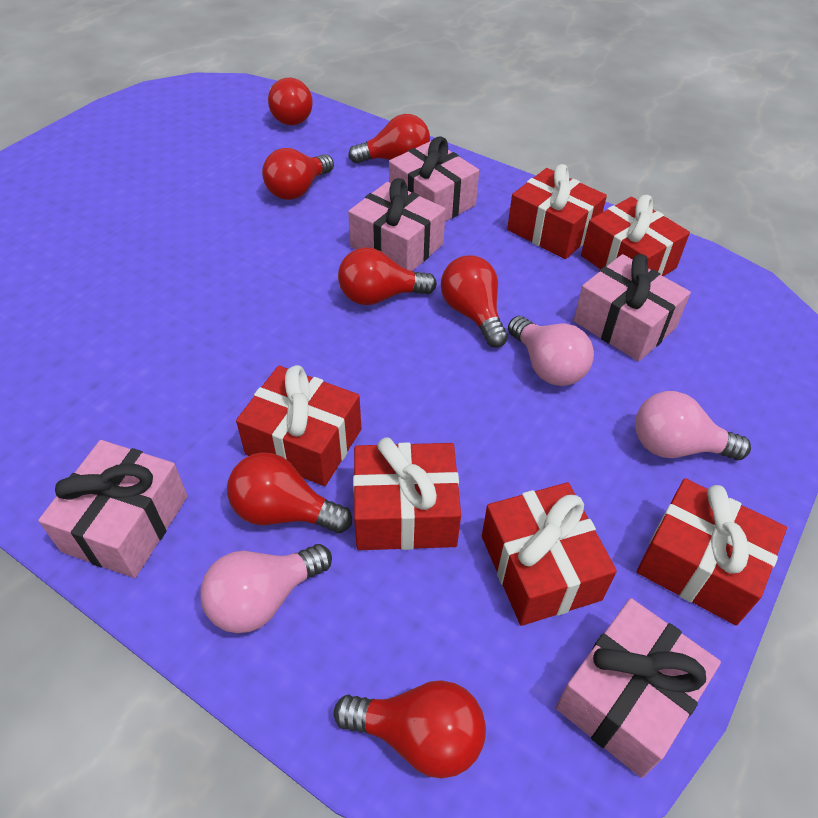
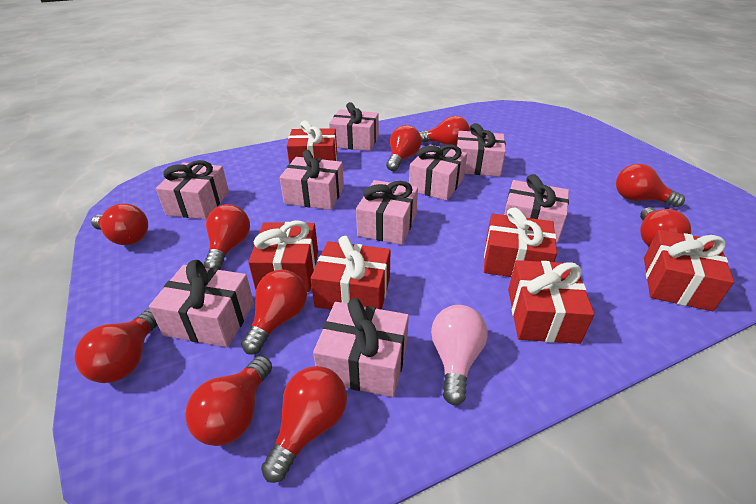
pink gift: 5 -> 9
pink light bulb: 3 -> 1
red light bulb: 7 -> 10

